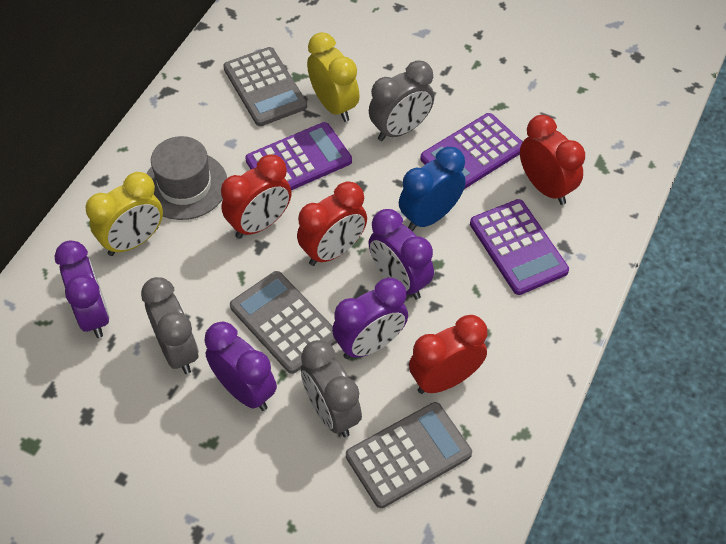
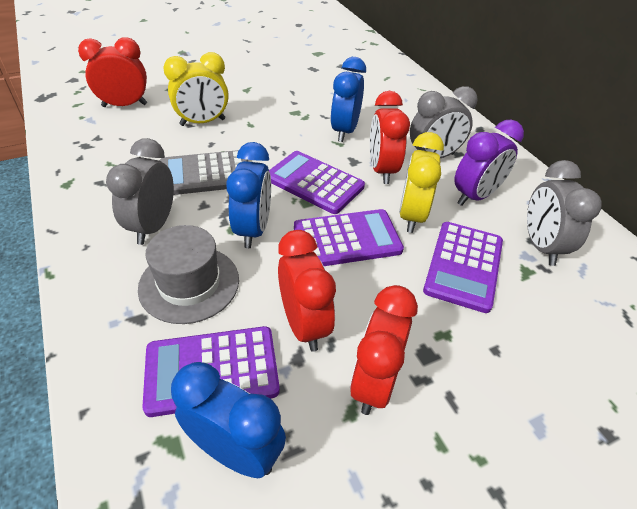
blue clock: 1 -> 3
grey calculator: 3 -> 1
purple calculator: 3 -> 4
purple clock: 4 -> 1

